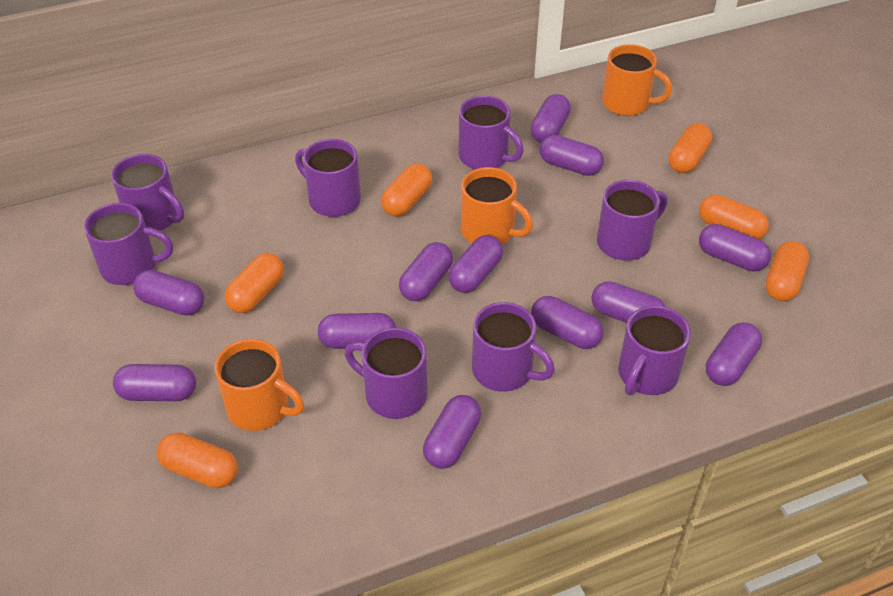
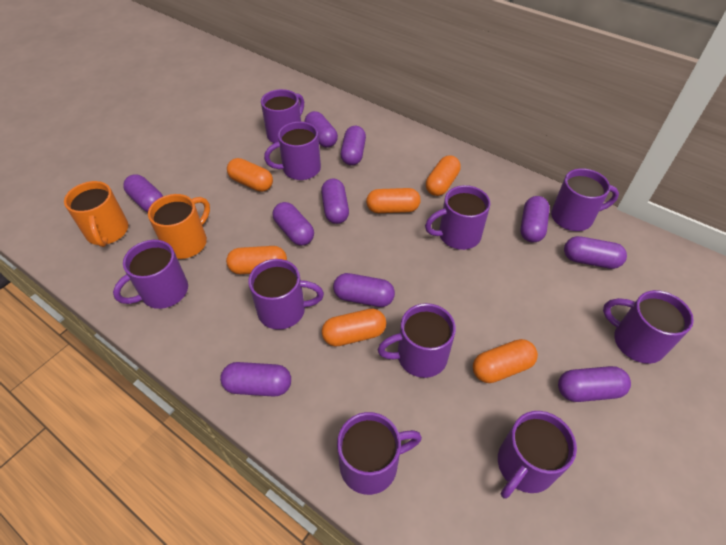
orange mug: 3 -> 2
purple capsule: 12 -> 10
purple mug: 8 -> 10

